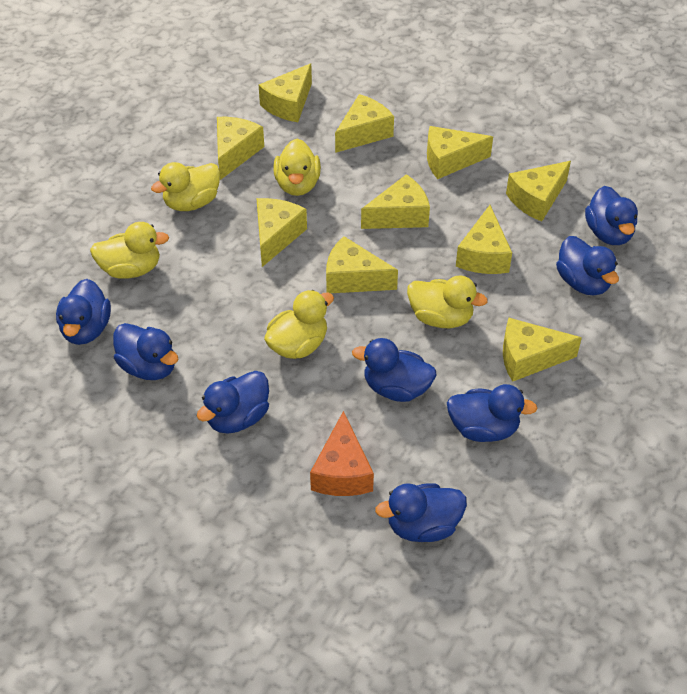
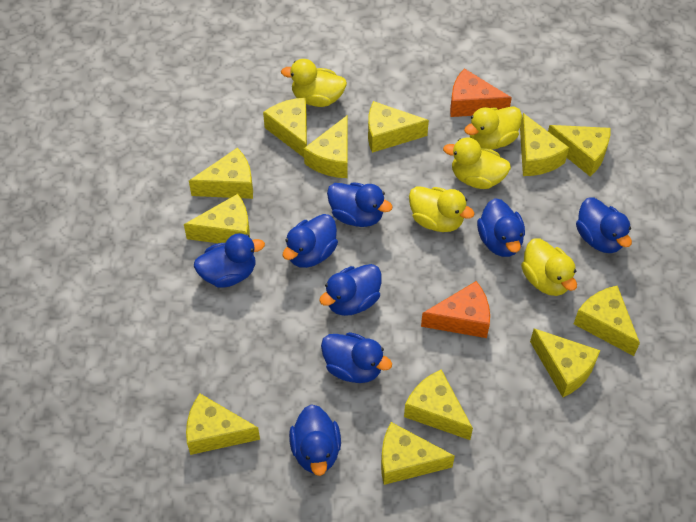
orange cheese: 1 -> 2
yellow cheese: 10 -> 12

